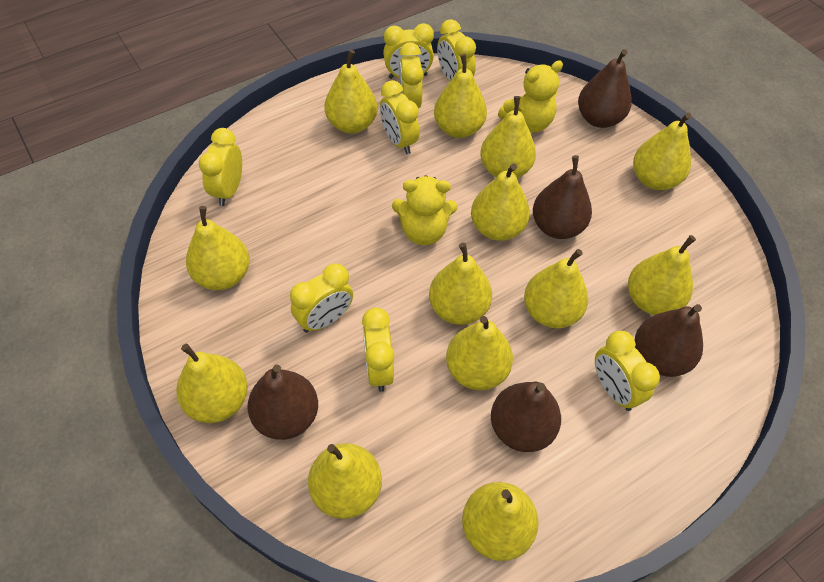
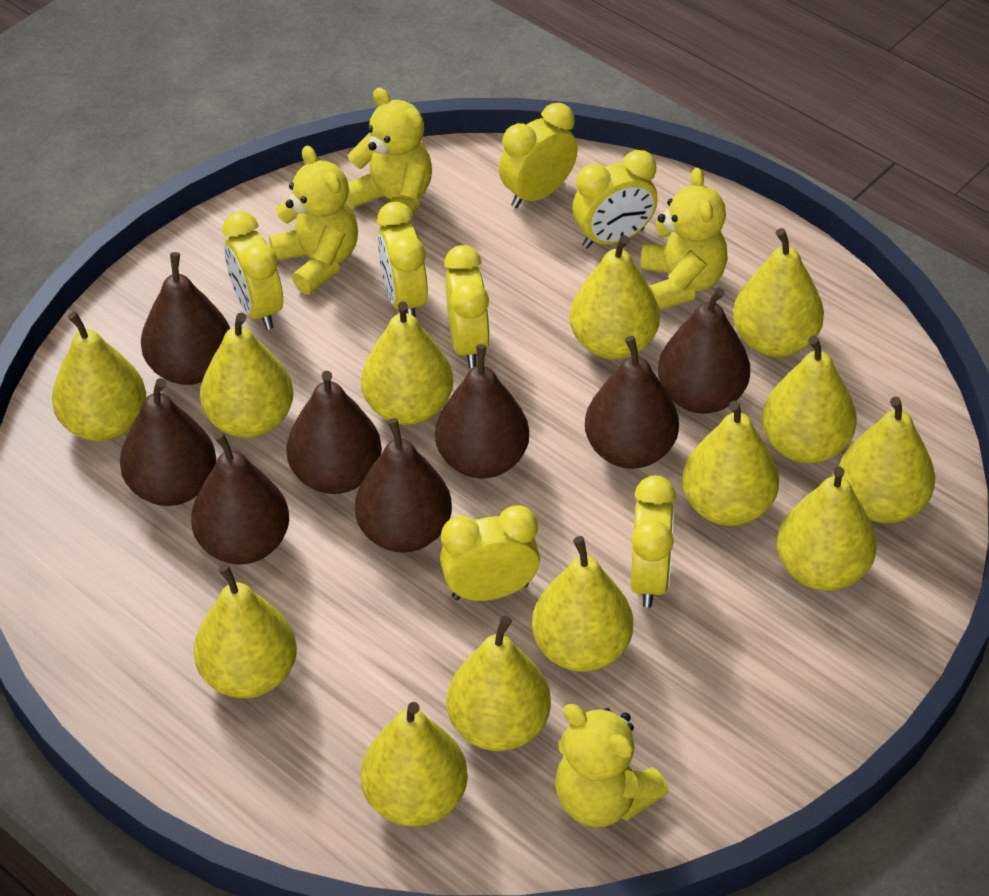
brown pear: 5 -> 8
yellow clock: 8 -> 7
yellow teddy bear: 2 -> 4

